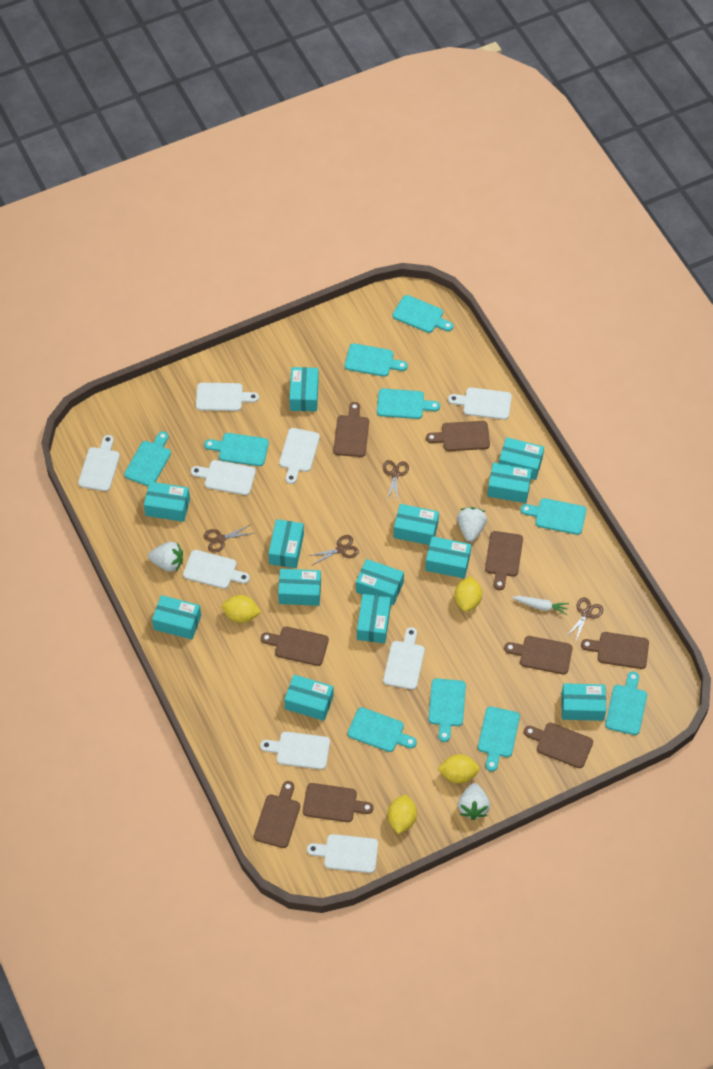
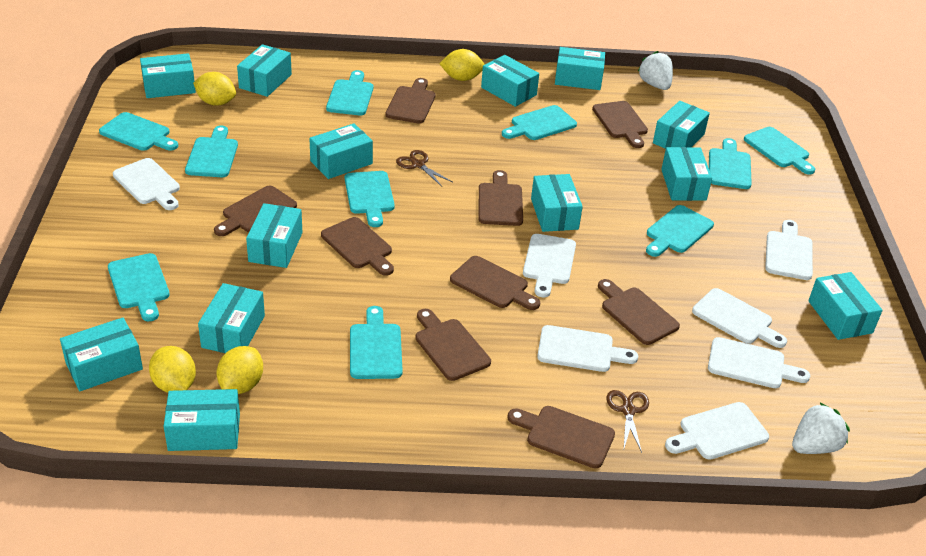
brown scissors: 4 -> 2
white carrot: 1 -> 0
white cutting board: 9 -> 7
white strawberry: 3 -> 2

